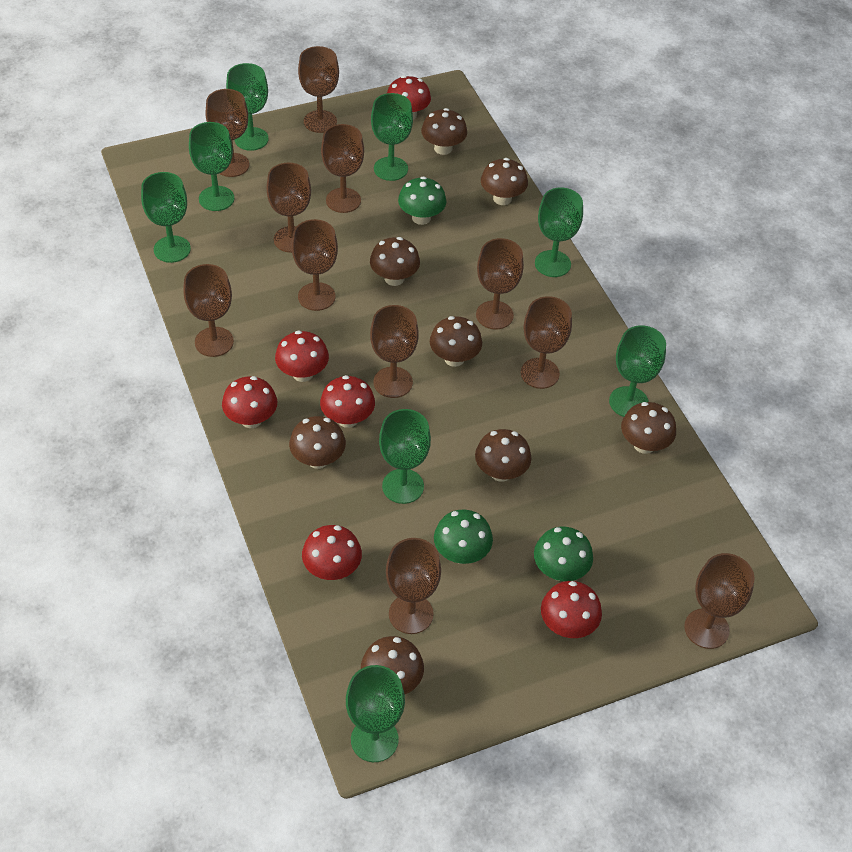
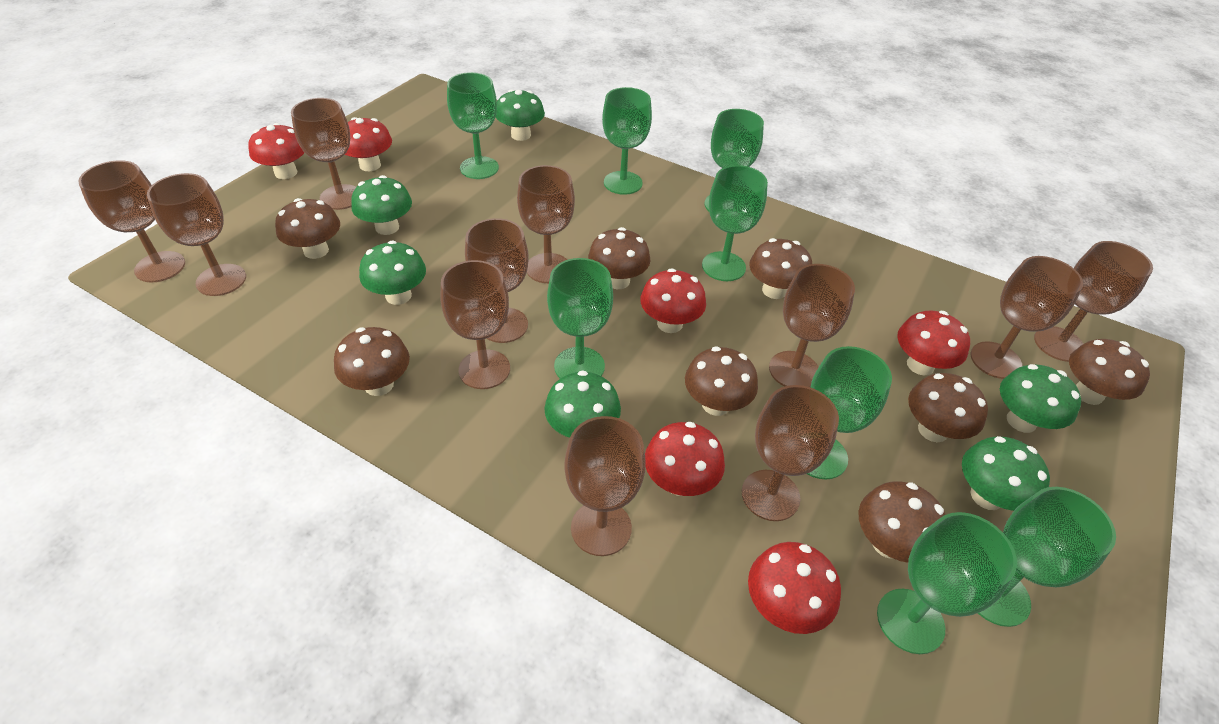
green mushroom: 3 -> 6

